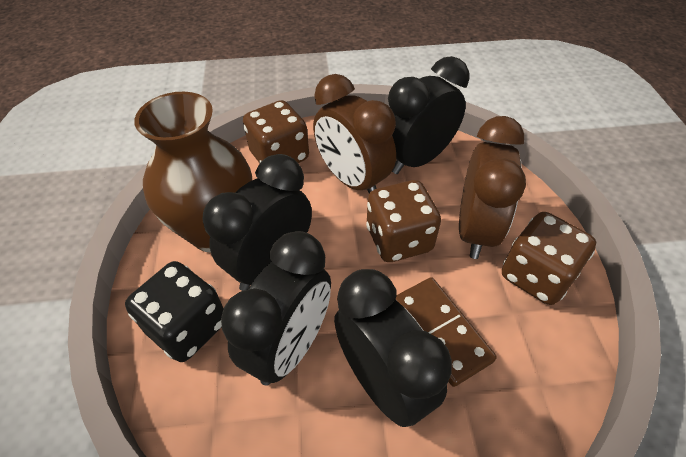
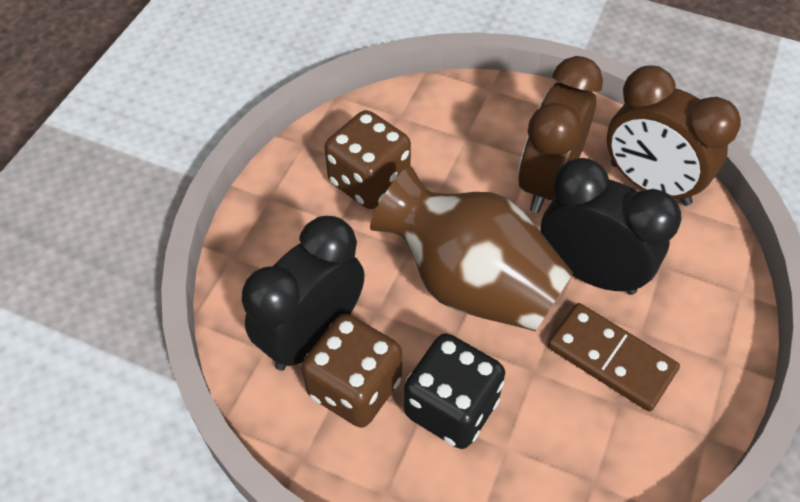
black clock: 4 -> 2
brown dice: 3 -> 2

